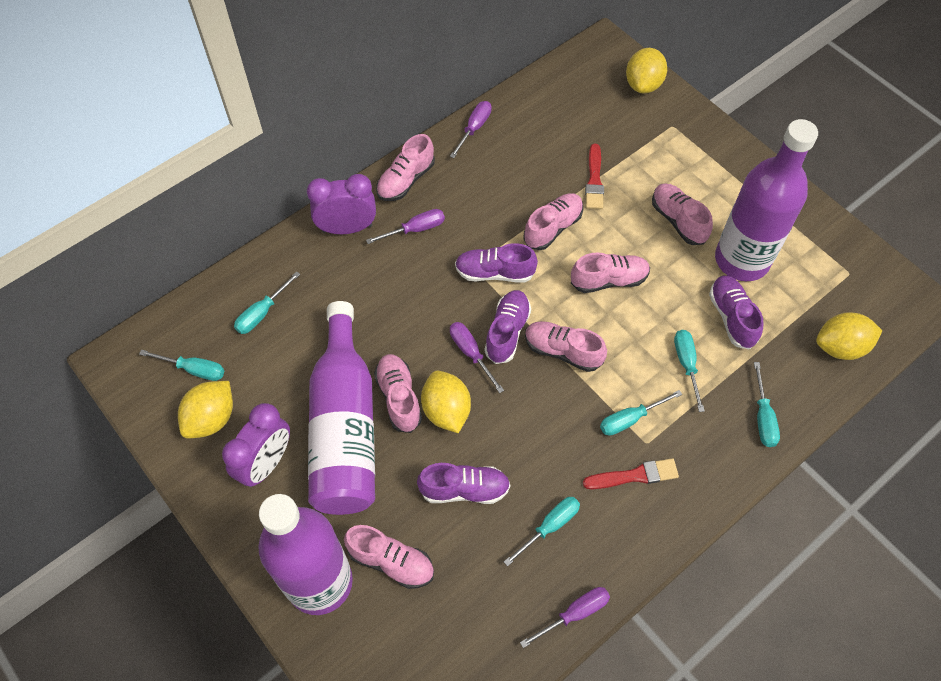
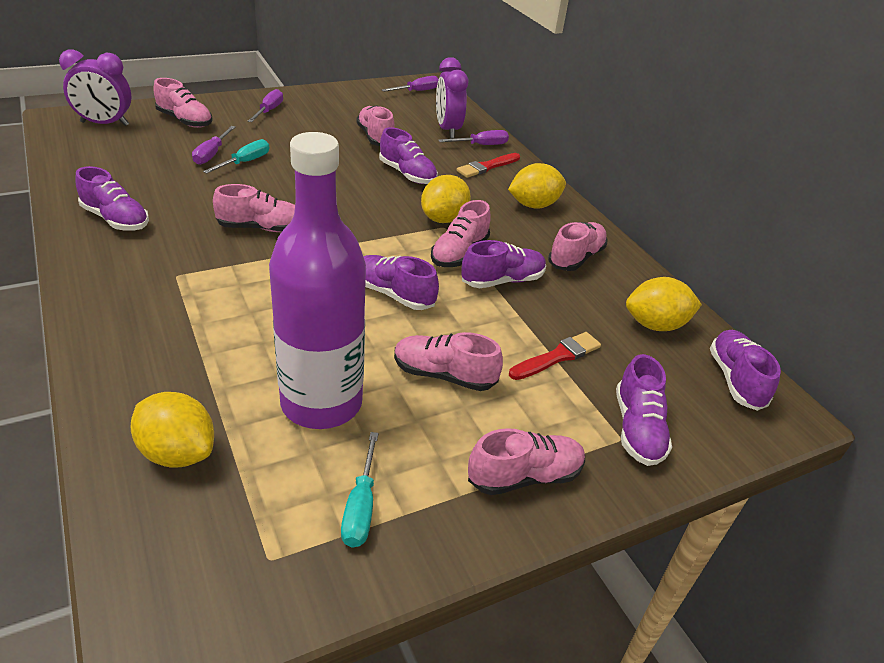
purple bottle: 3 -> 1
purple shoe: 4 -> 6
turquoise screwdriver: 6 -> 2

